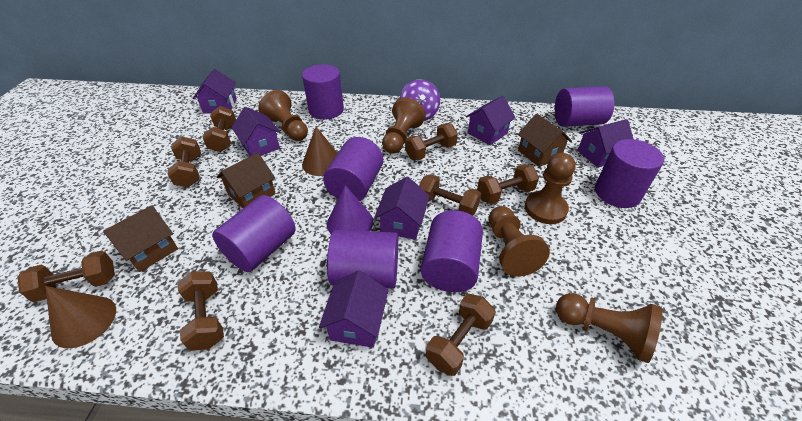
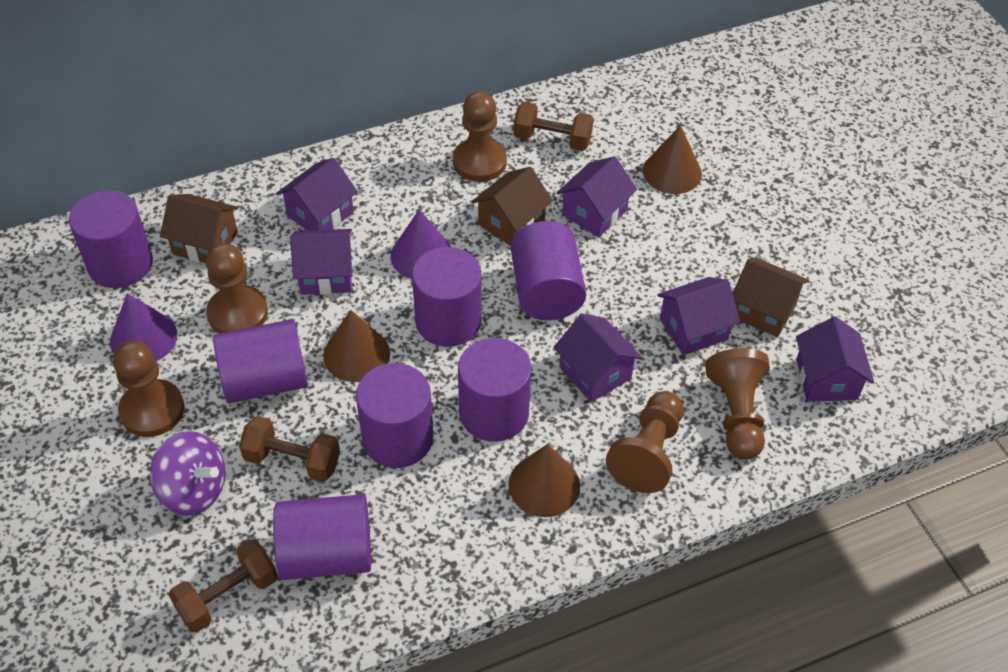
brown cone: 2 -> 3
brown dumbbell: 8 -> 3
purple cone: 1 -> 2

